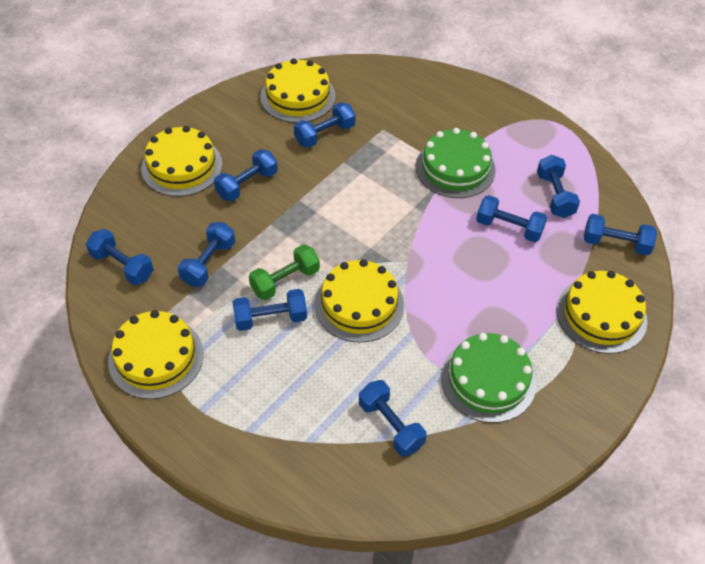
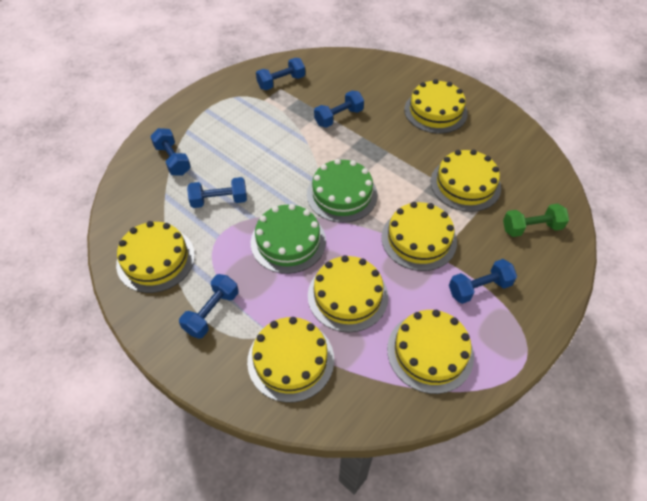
blue dumbbell: 9 -> 6
yellow cake: 5 -> 7

